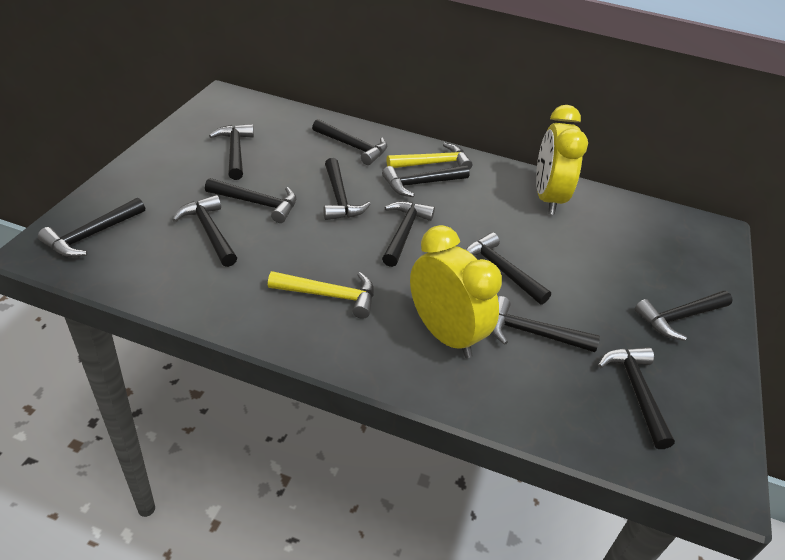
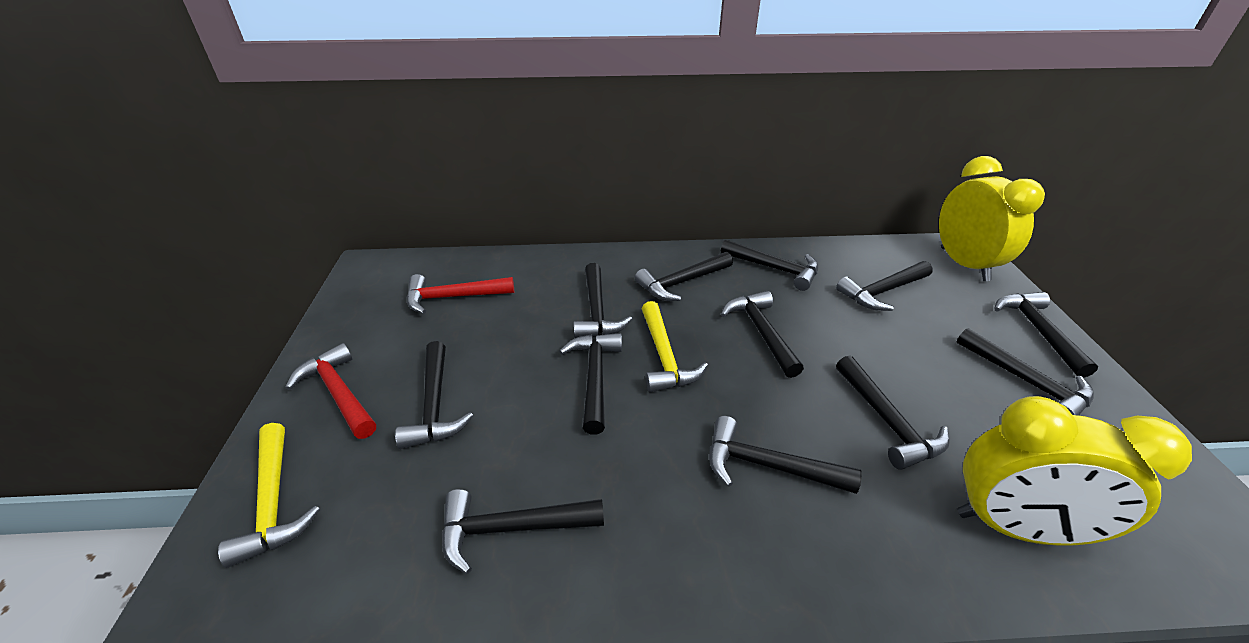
red hammer: 0 -> 2

